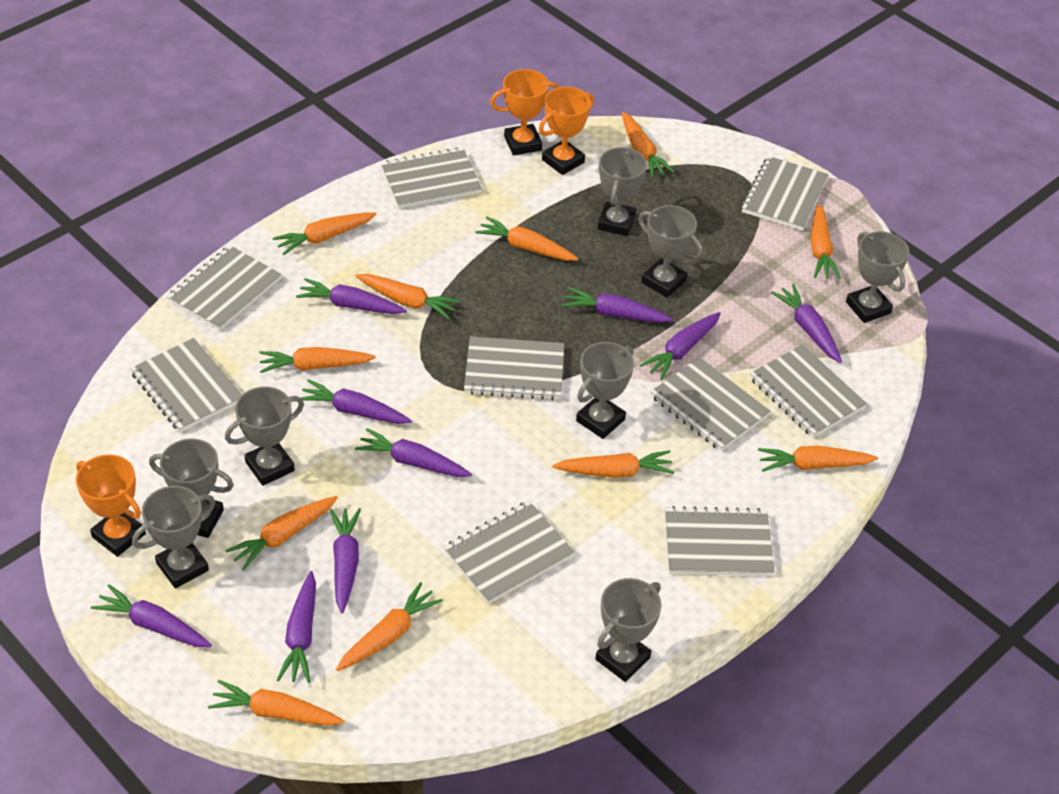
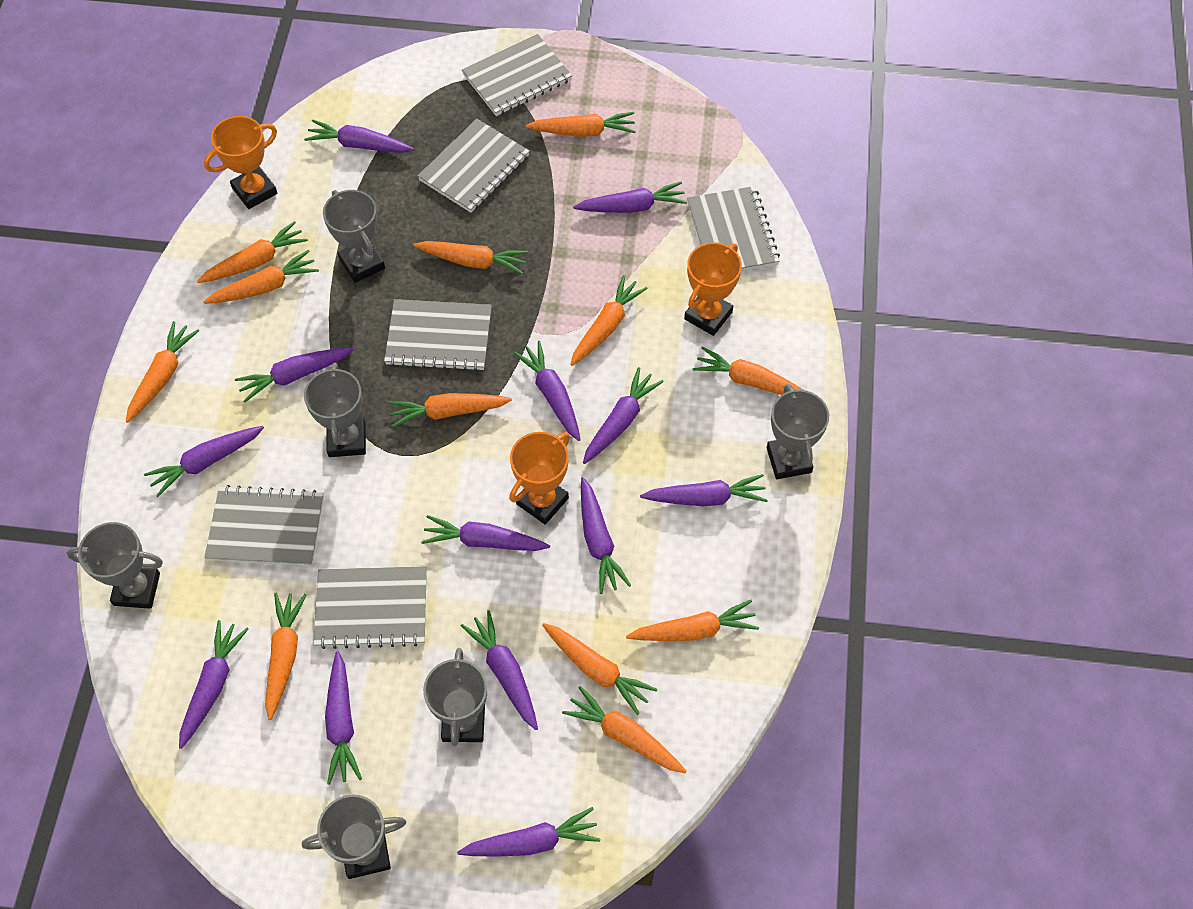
grey notebook: 9 -> 6
grey trophy: 8 -> 6
orange carrot: 11 -> 12
purple carrot: 9 -> 13

